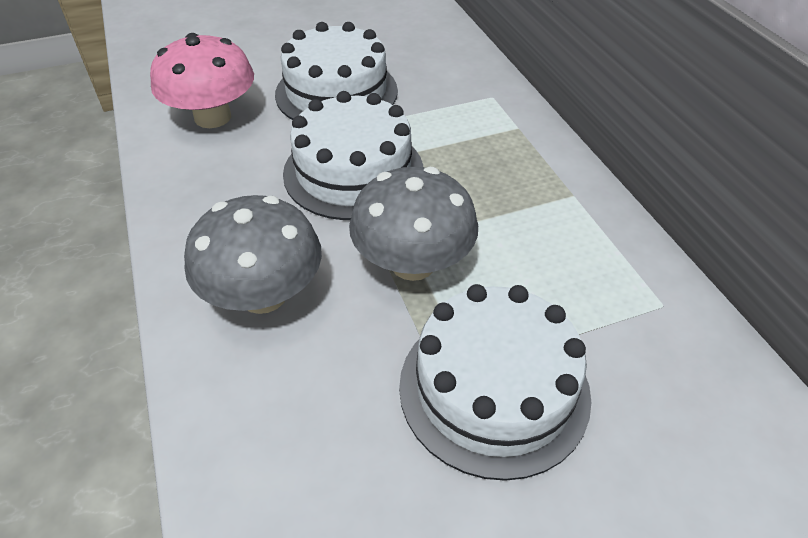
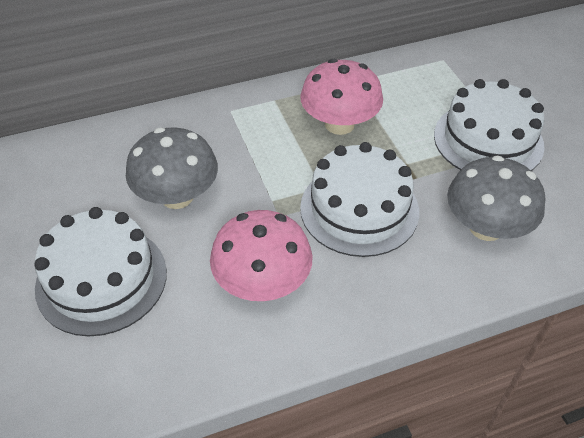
pink mushroom: 1 -> 2

